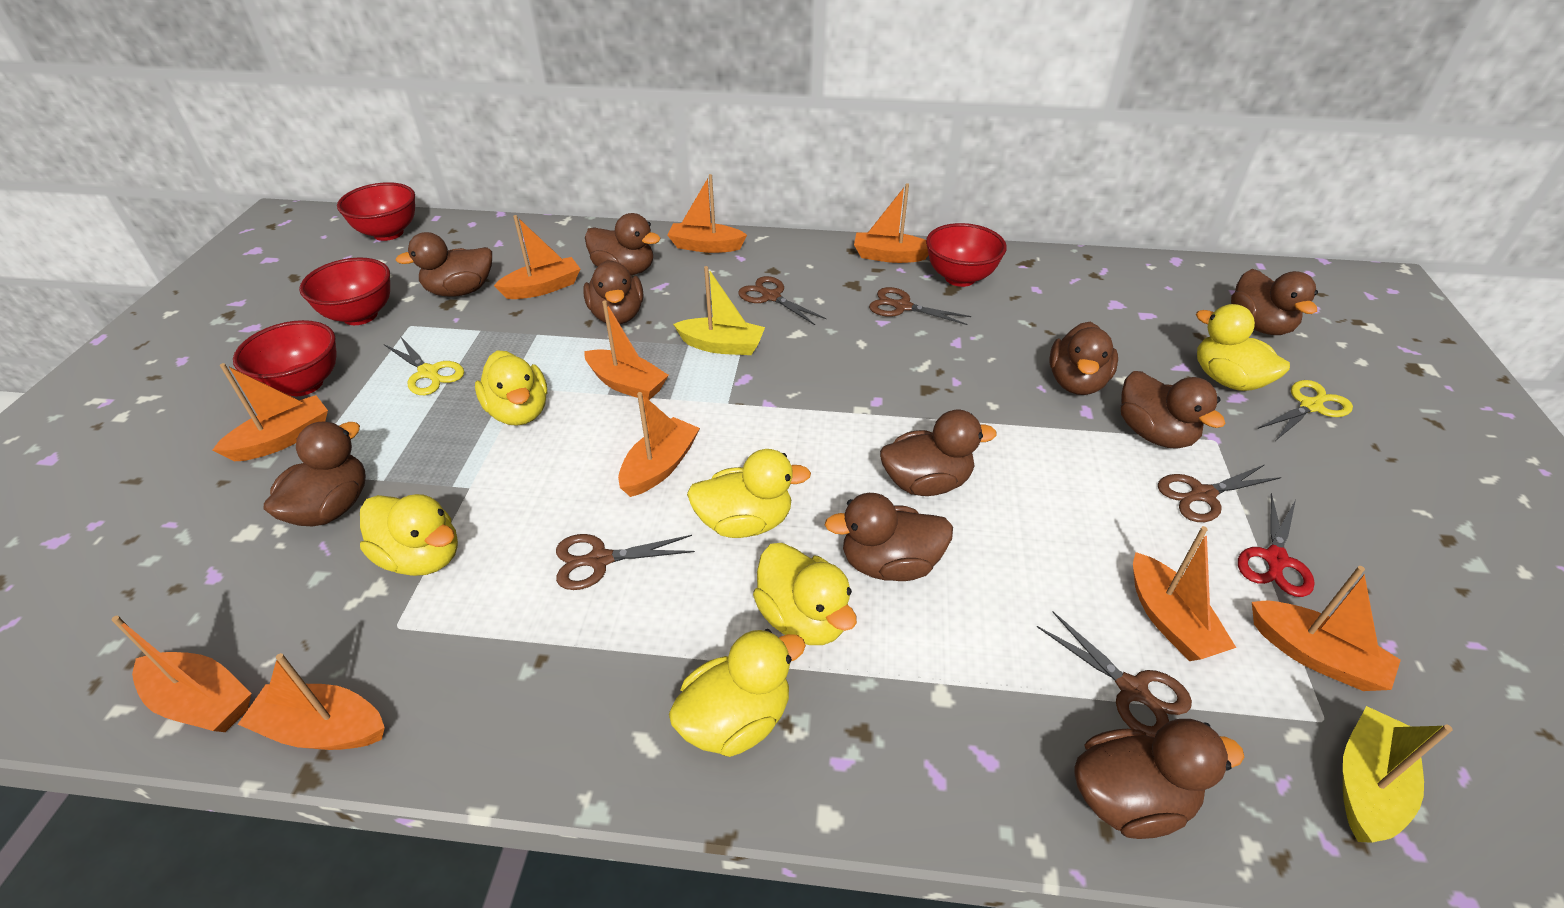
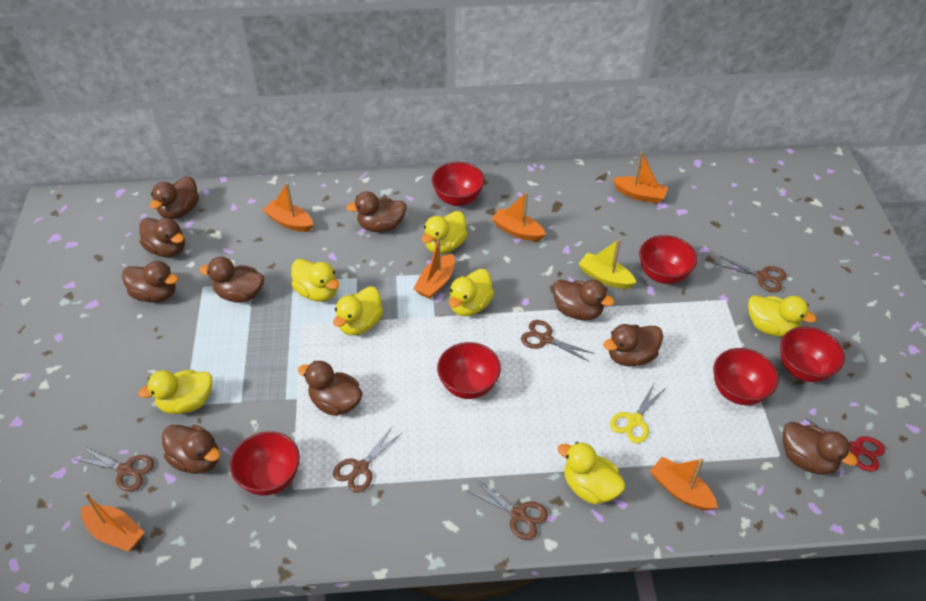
orange boat: 10 -> 6
red bowl: 4 -> 6
yellow boat: 2 -> 1
yellow duck: 6 -> 7
yellow scissors: 2 -> 1

